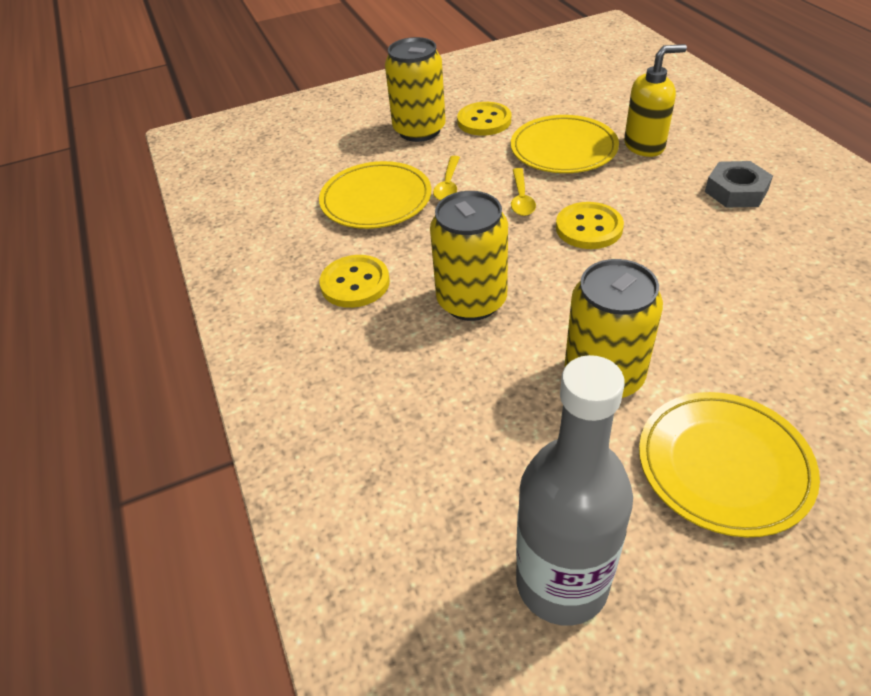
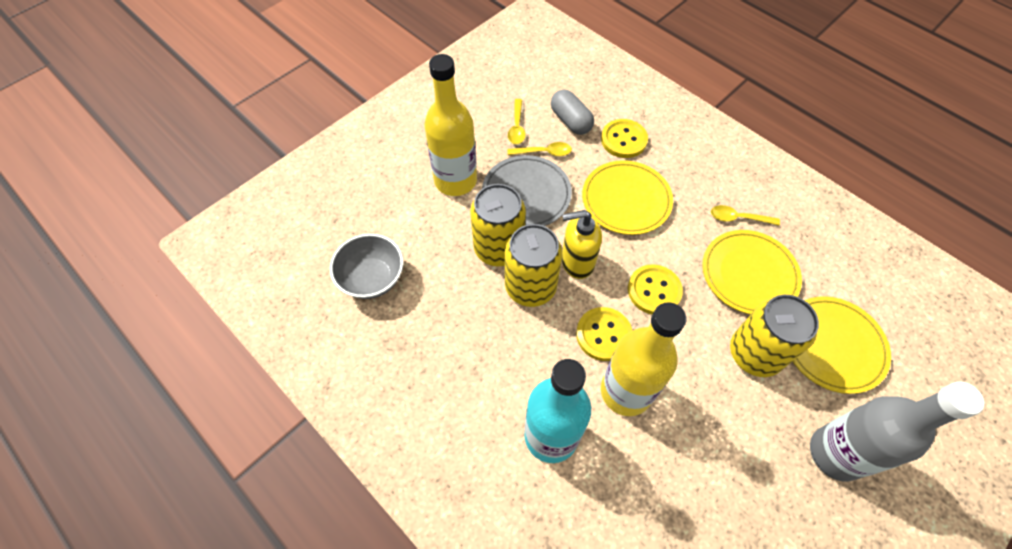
grey bowl: 0 -> 1
grey capsule: 0 -> 1
grey nut: 1 -> 0
grey plate: 0 -> 1
turquoise bottle: 0 -> 1
yellow bottle: 0 -> 2
yellow spoon: 2 -> 3

